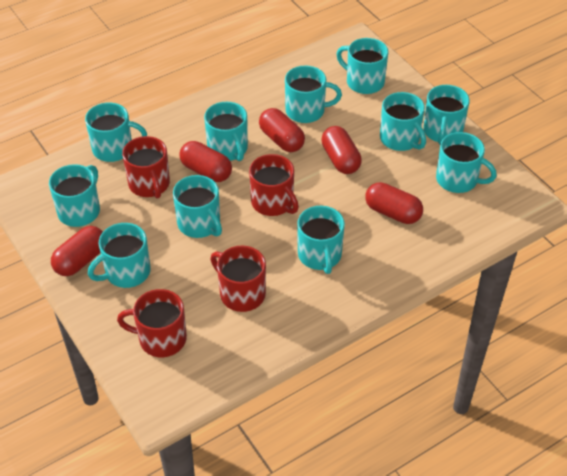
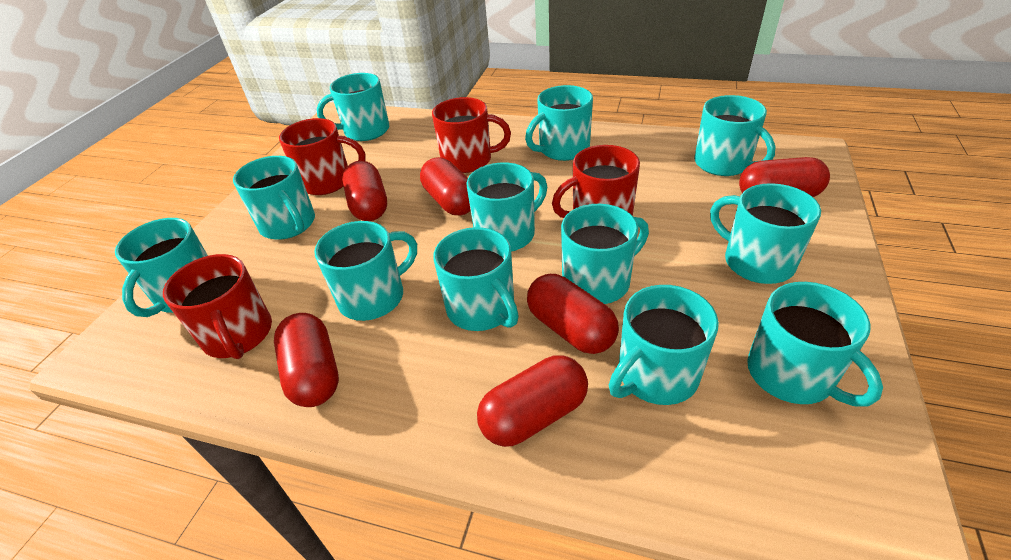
red capsule: 5 -> 6
turquoise mug: 11 -> 12

